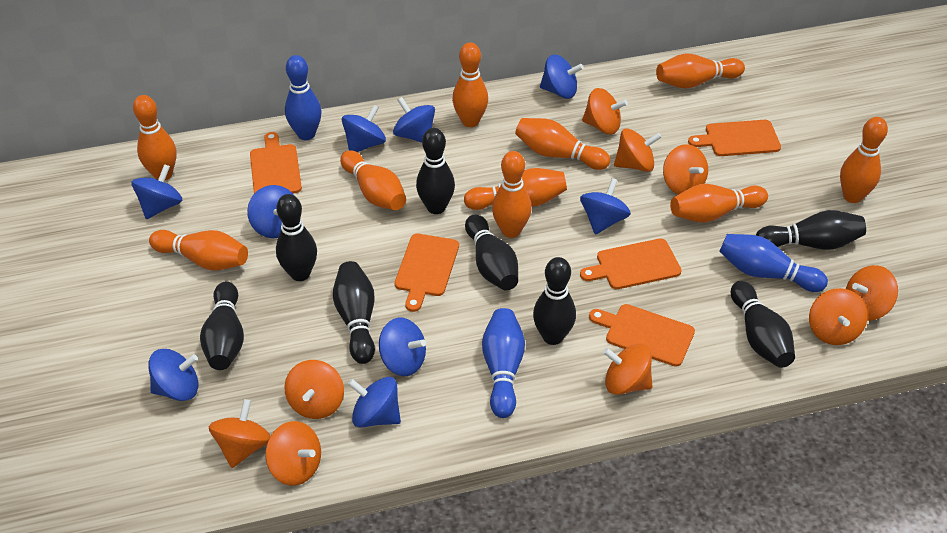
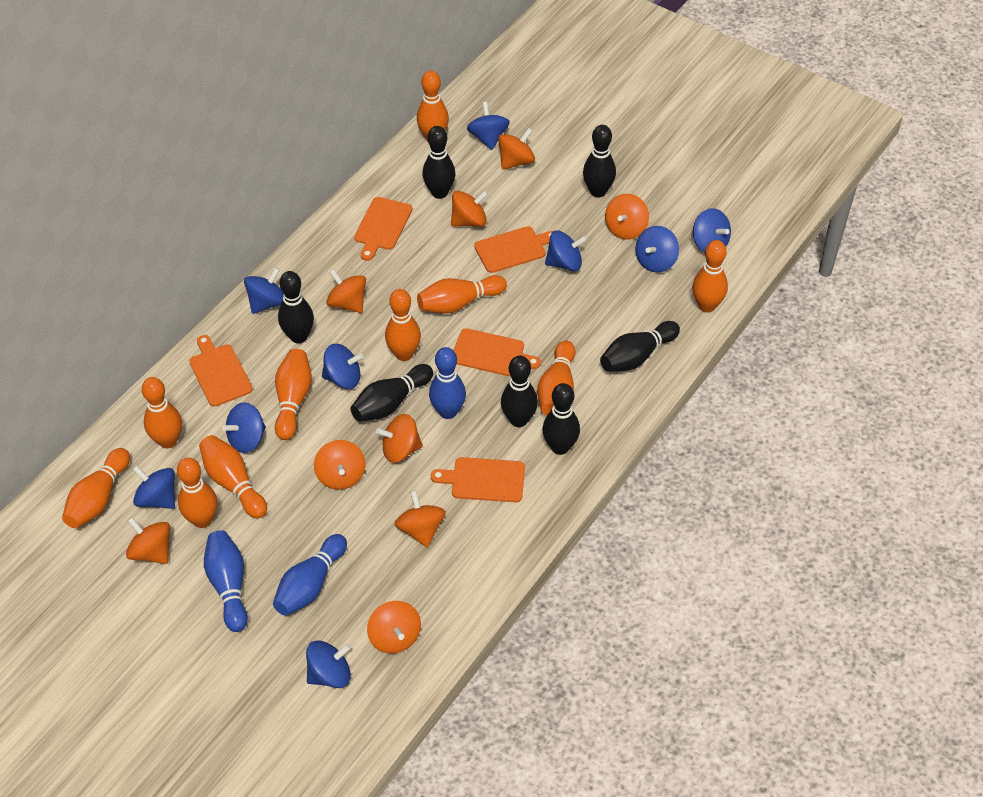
black bowling pin: 8 -> 7

